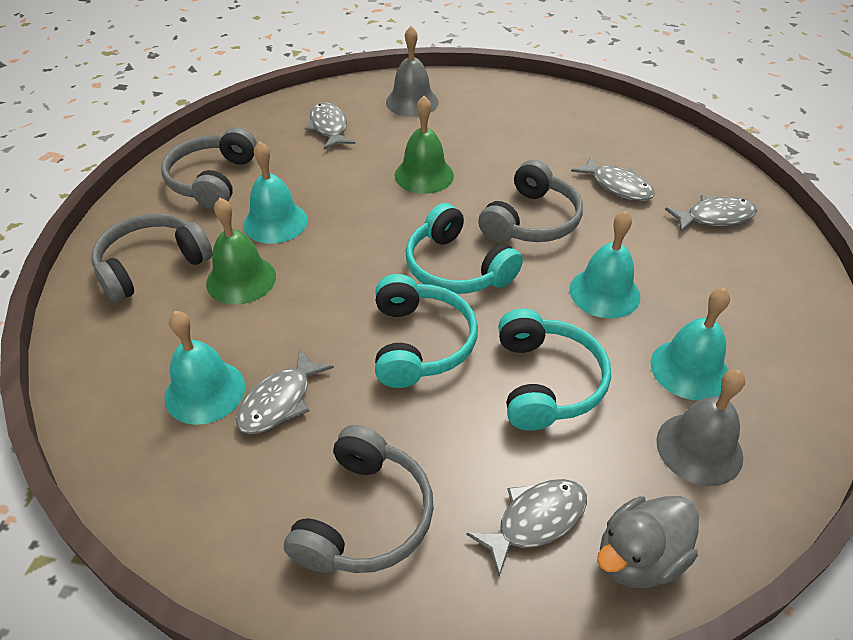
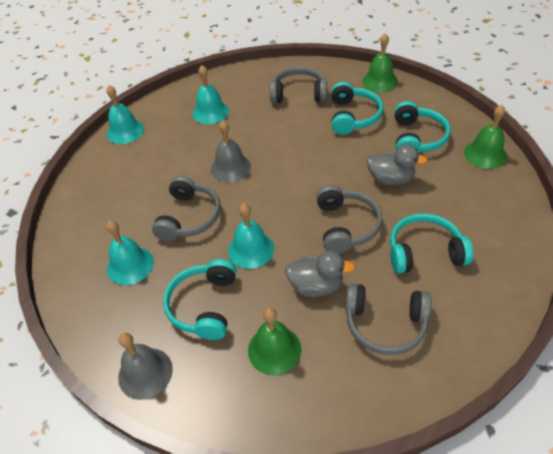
green bell: 2 -> 3
grey duck: 1 -> 2
grey fish: 5 -> 0
turquoise headphones: 3 -> 4

